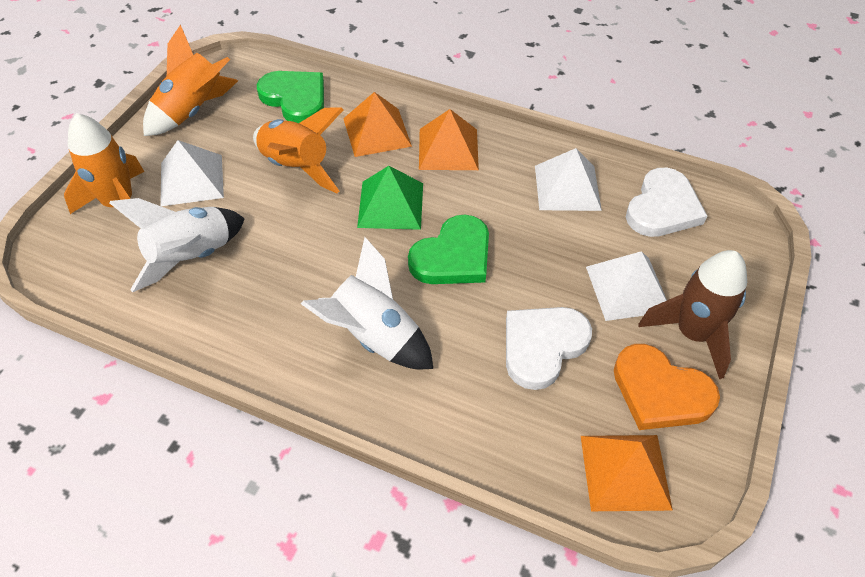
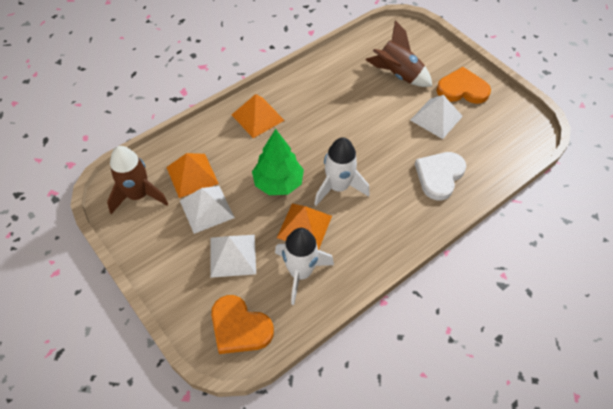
brown rocket: 1 -> 2
green heart: 2 -> 0
green pyramid: 1 -> 0
green tree: 0 -> 1
orange heart: 1 -> 2
orange rocket: 3 -> 0
white heart: 2 -> 1

